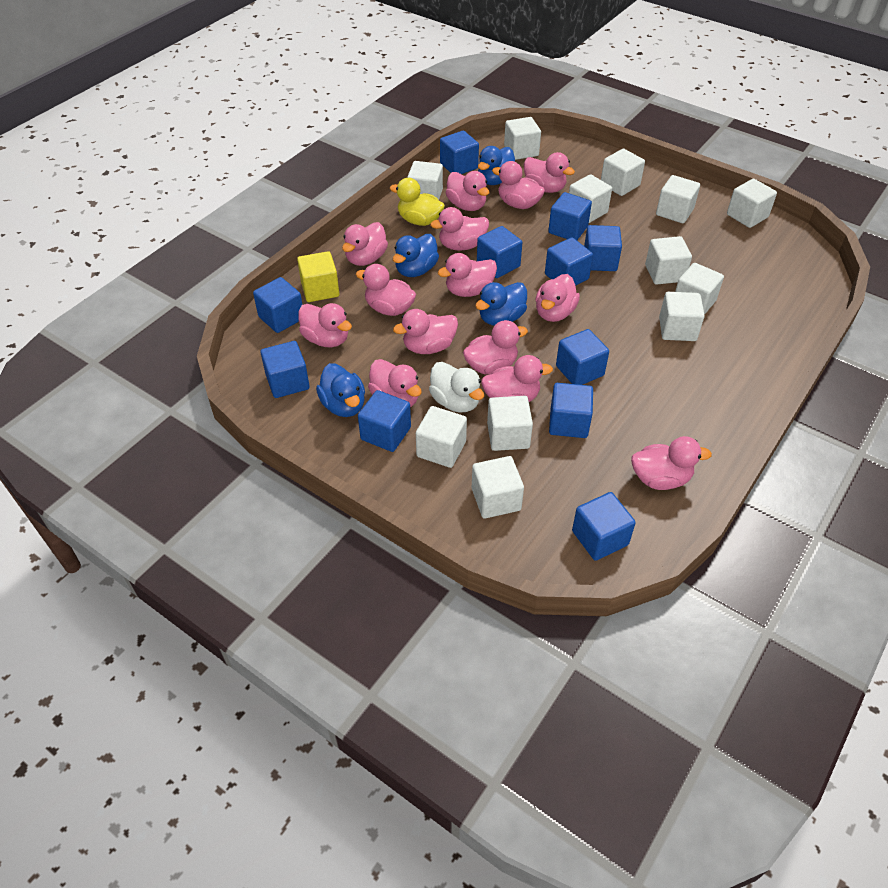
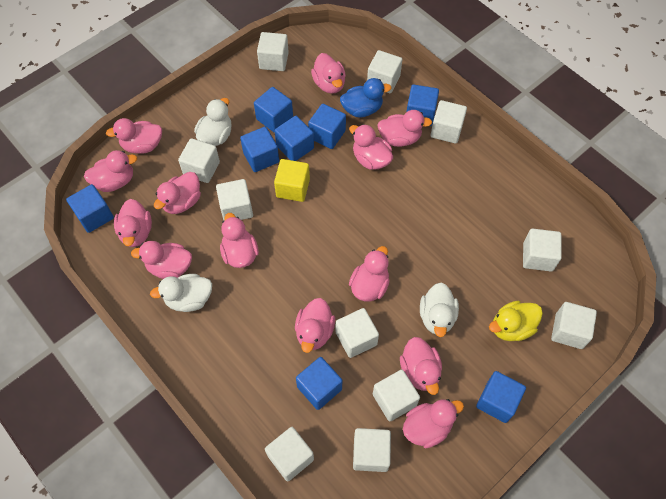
blue cube: 11 -> 8
blue duck: 4 -> 1
pink duck: 14 -> 13
white cube: 12 -> 11
white duck: 1 -> 3

